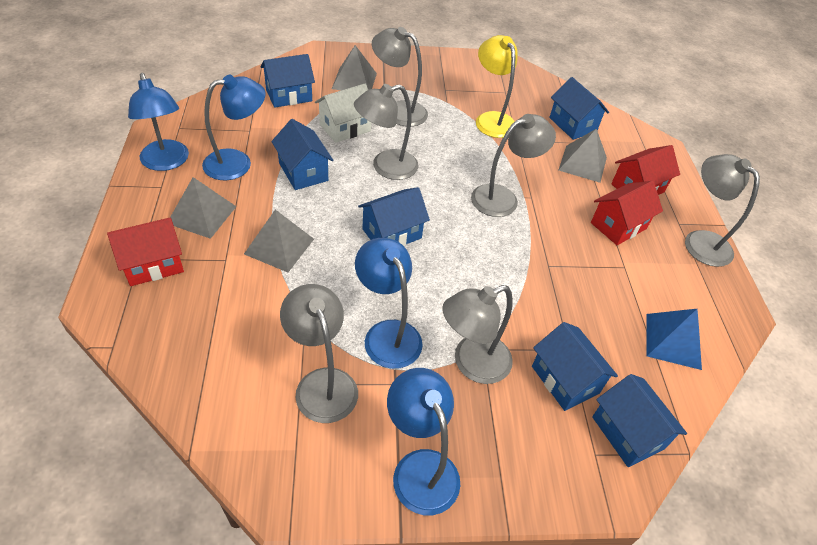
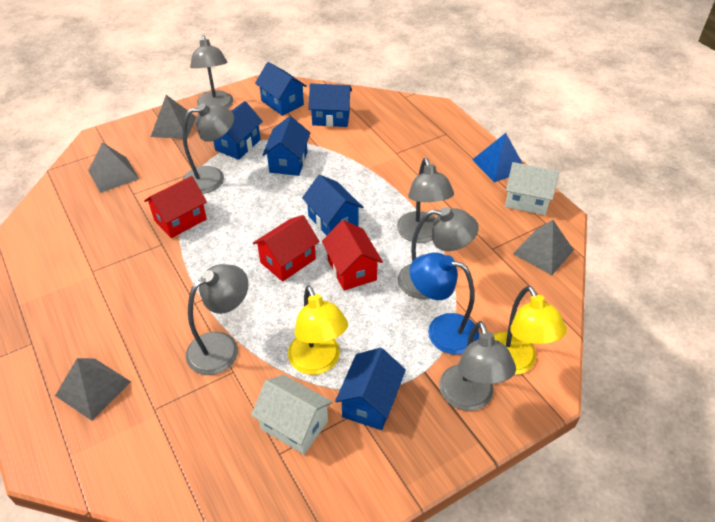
blue lamp: 4 -> 1
white house: 1 -> 2
yellow lamp: 1 -> 2

